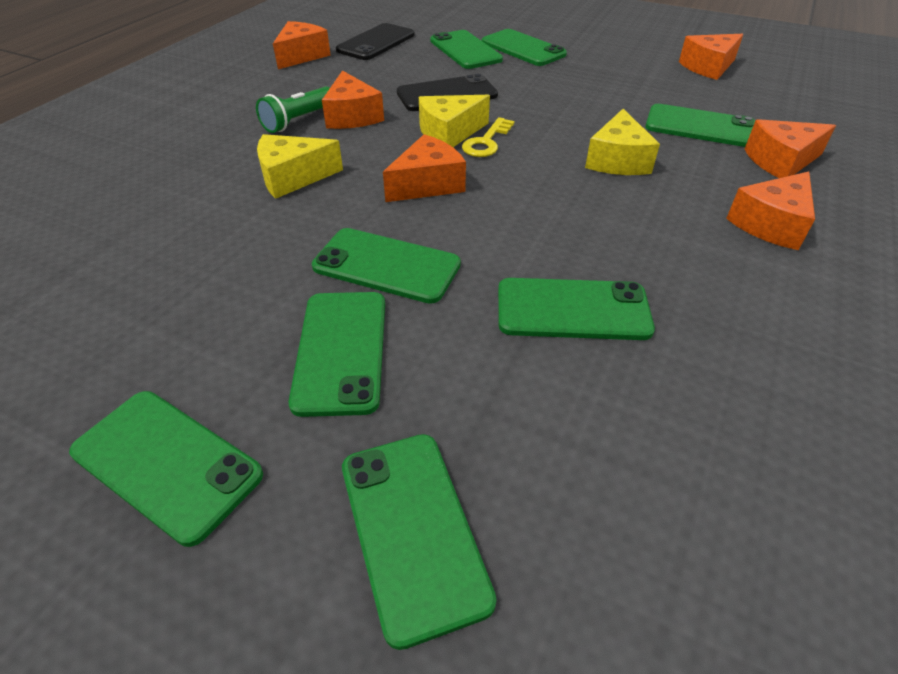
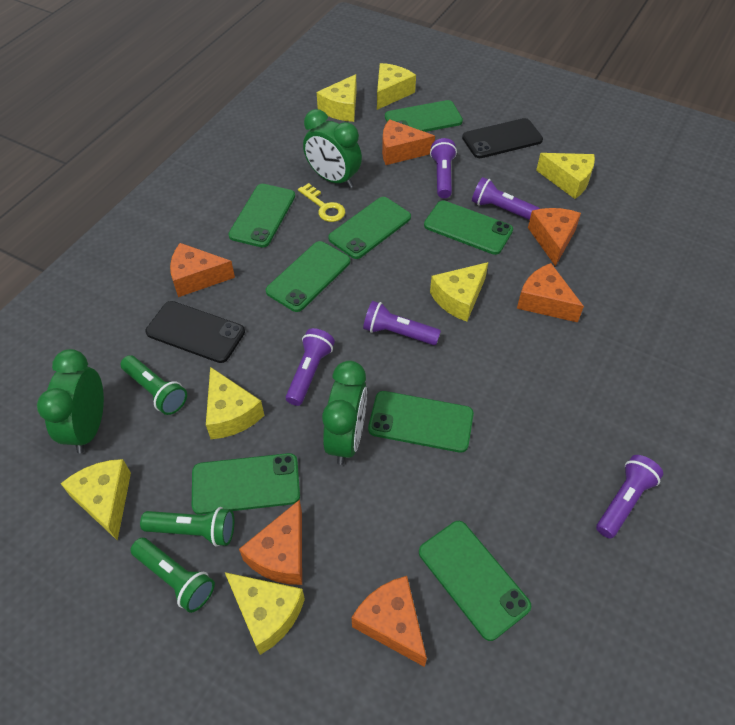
green clock: 0 -> 3
green flashlight: 1 -> 3
purple flashlight: 0 -> 5
yellow cheese: 3 -> 7

